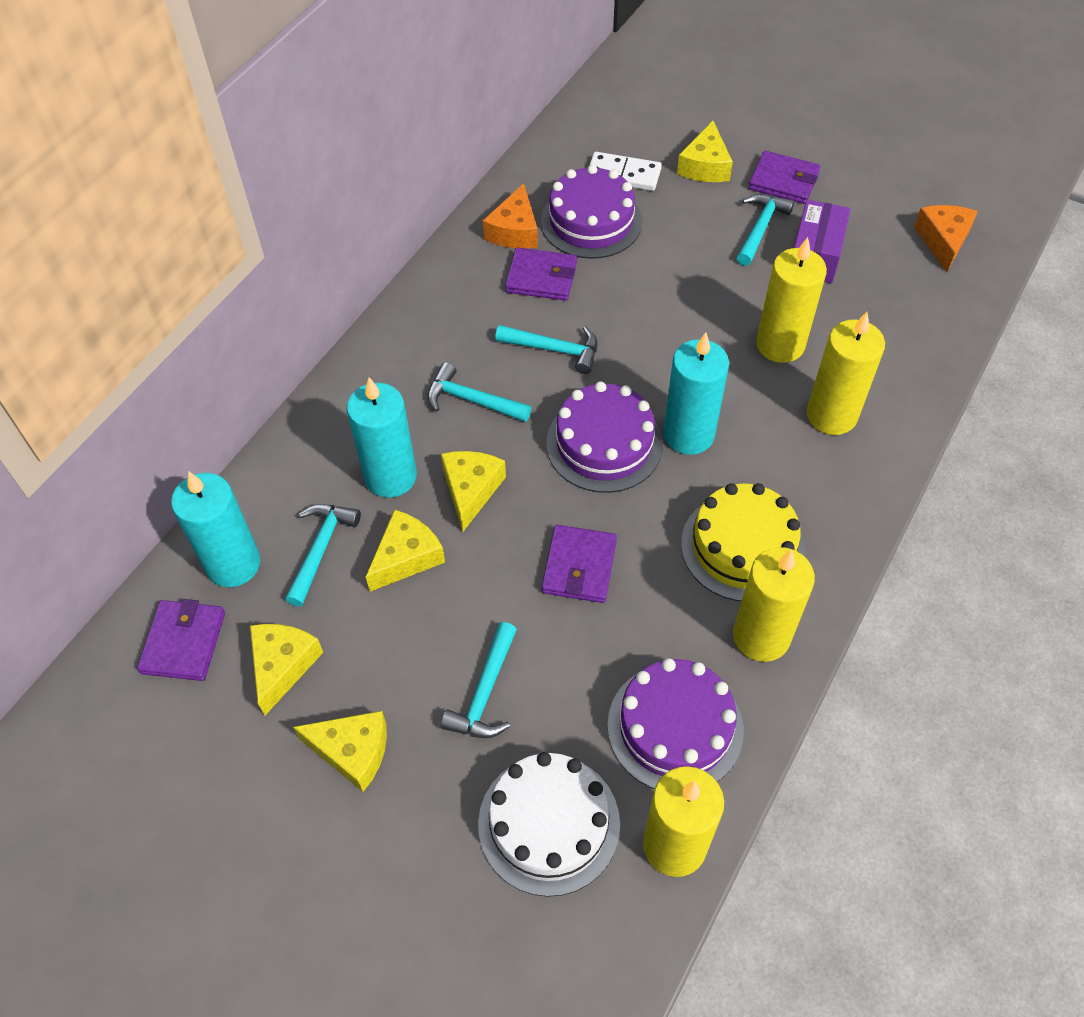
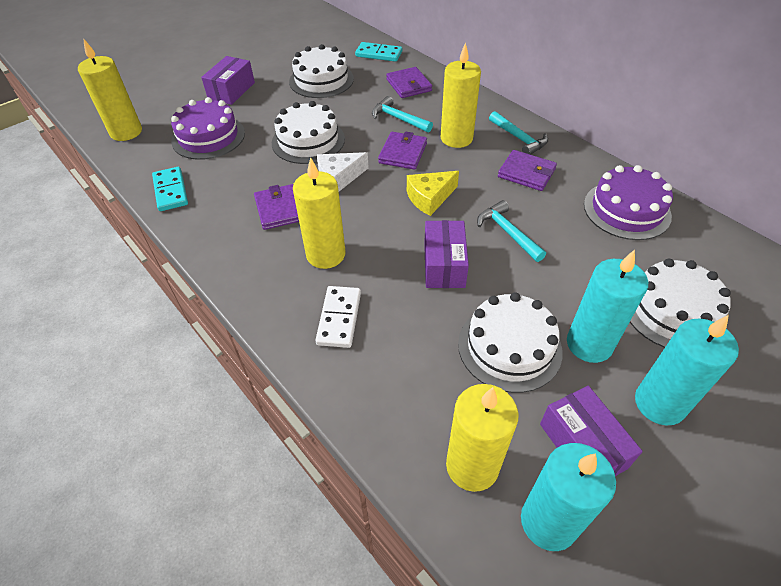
orange cheese: 2 -> 0
purple box: 1 -> 3
purple cake: 3 -> 2
turquoise domino: 0 -> 2
turquoise hammer: 5 -> 3
white cake: 1 -> 4
white cheese: 0 -> 1
yellow cake: 1 -> 0
yellow cheese: 5 -> 1

